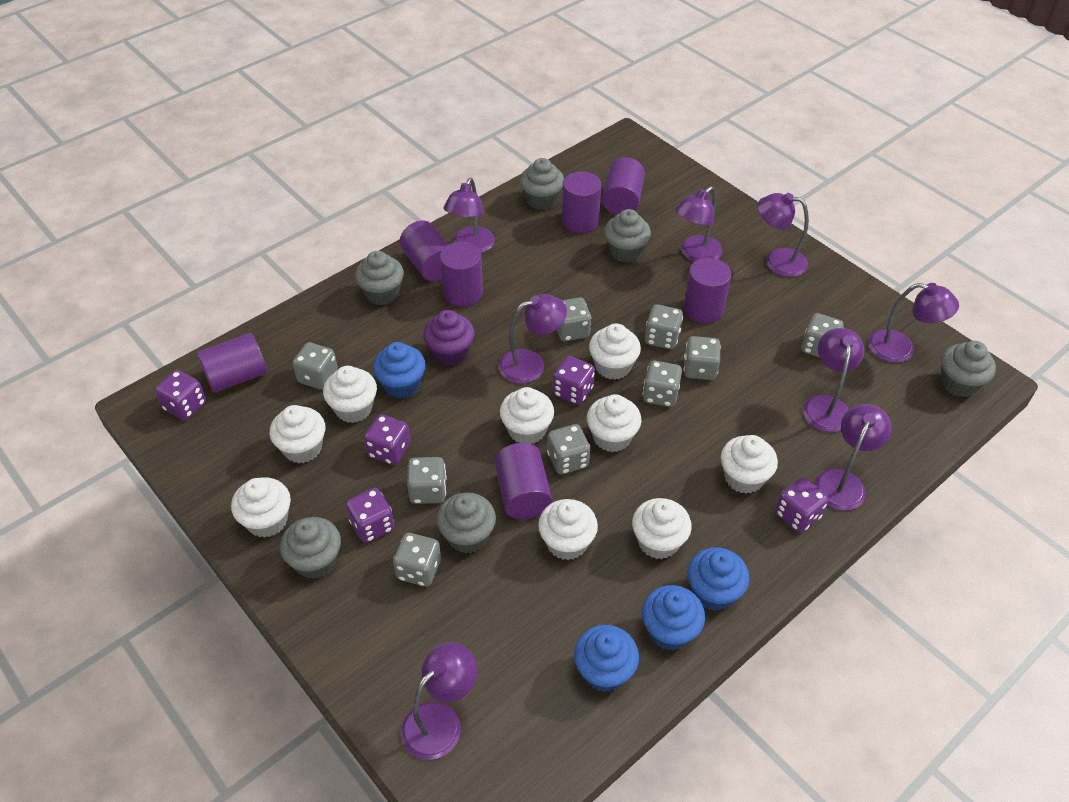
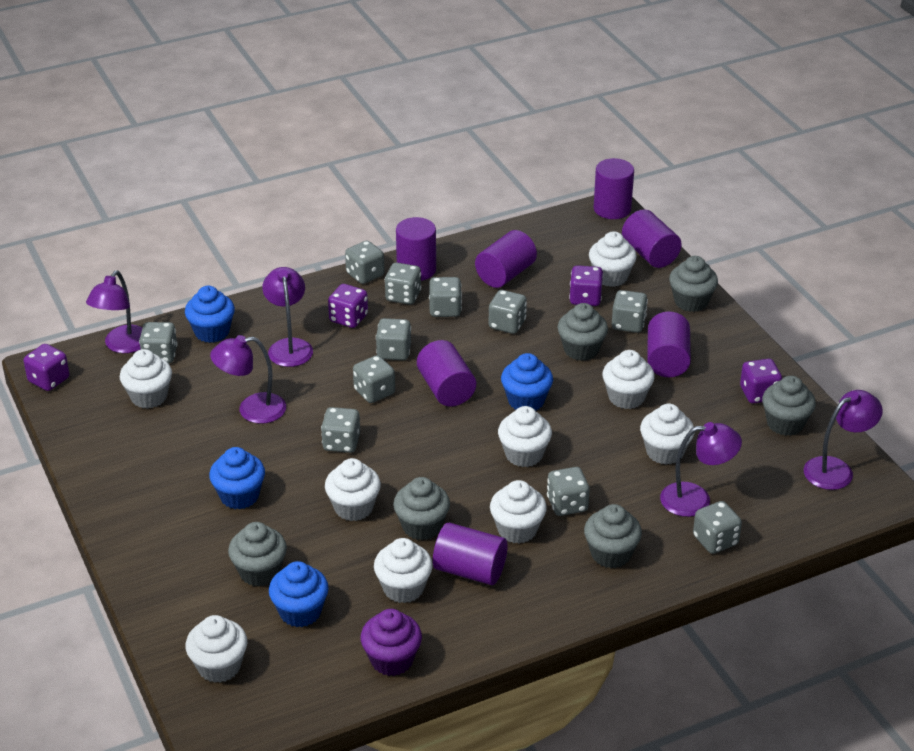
grey dice: 9 -> 11
purple dice: 5 -> 4
purple lamp: 8 -> 5

